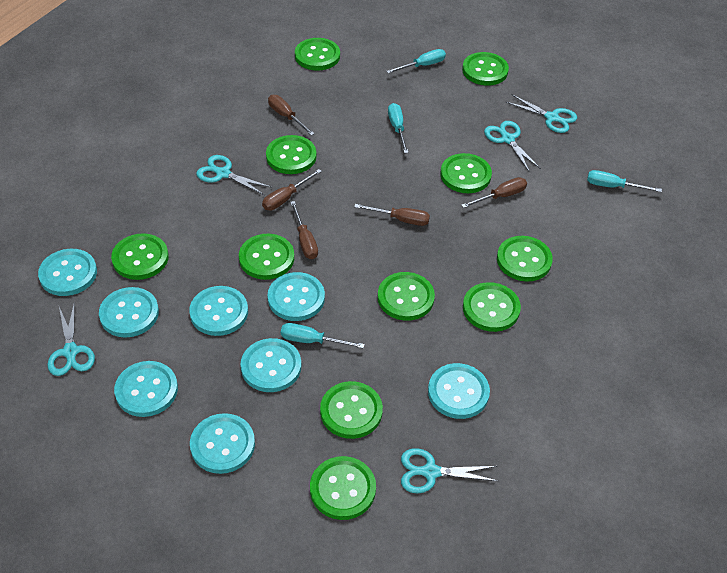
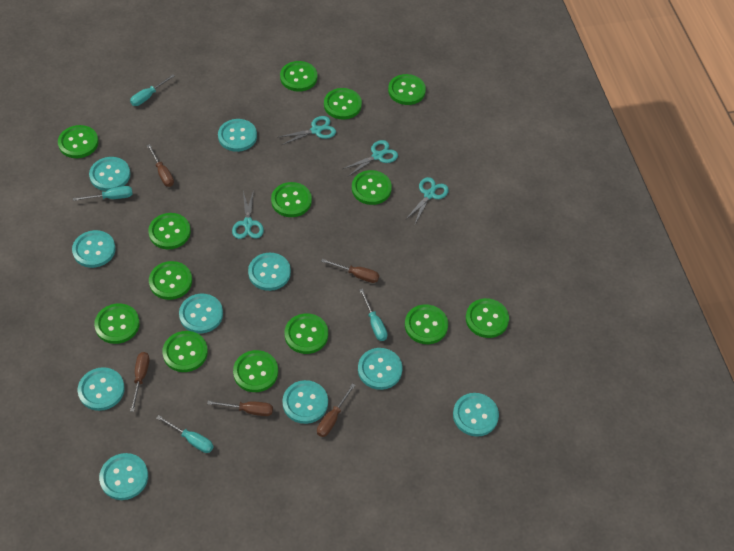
green button: 11 -> 14
turquoise button: 8 -> 10
turquoise scissors: 5 -> 4

